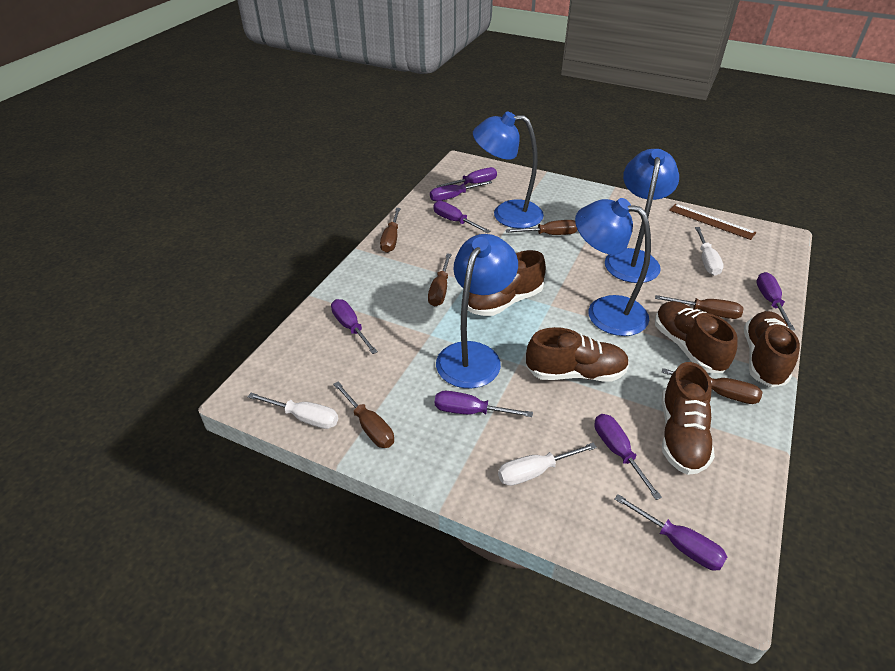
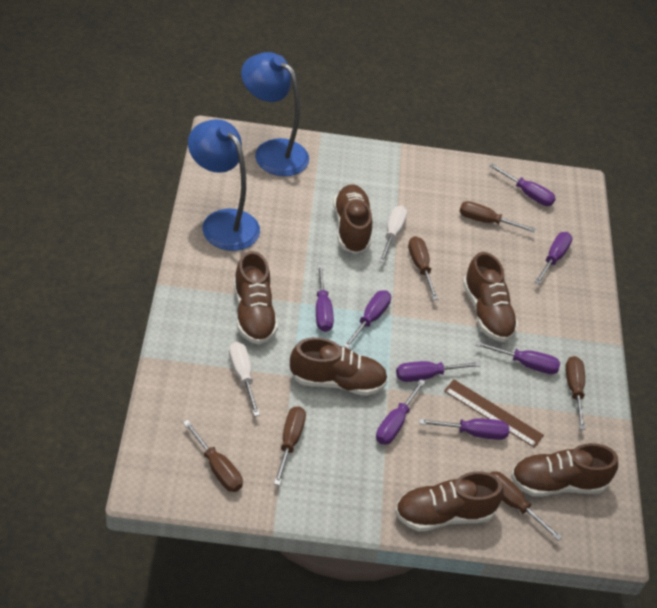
blue lamp: 4 -> 2
brown shoe: 5 -> 6
white screwdriver: 3 -> 2

